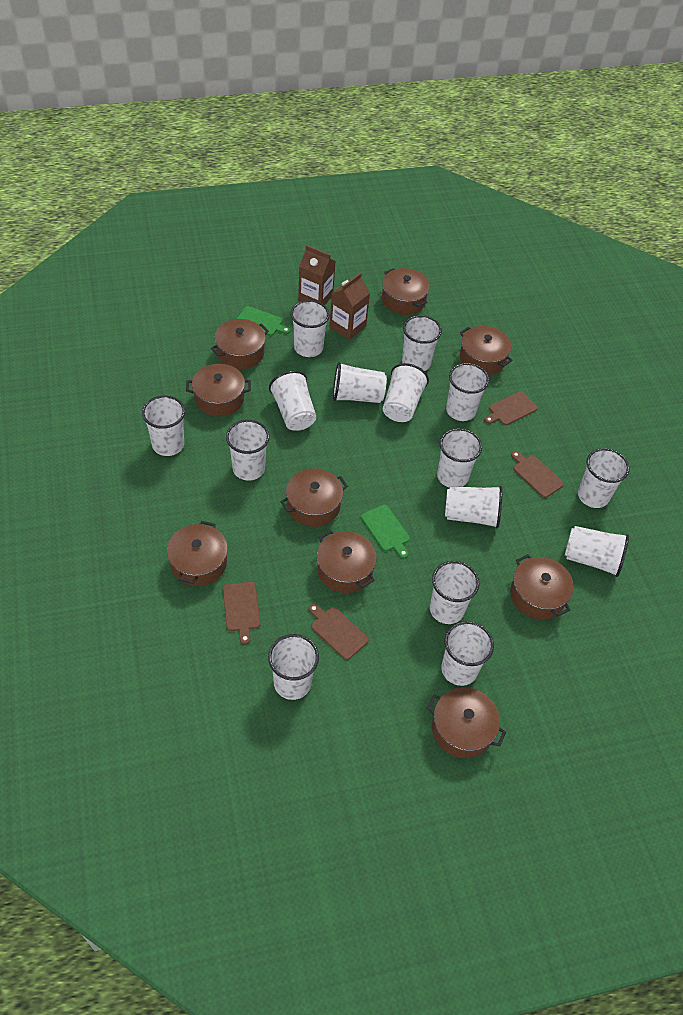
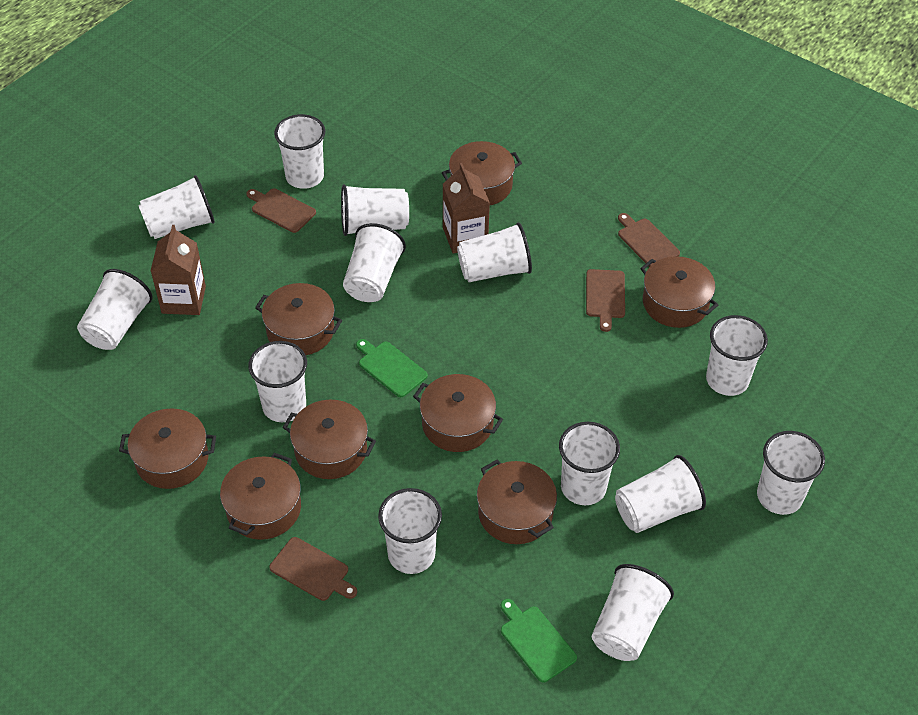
brown pot: 9 -> 8
white cup: 15 -> 13

